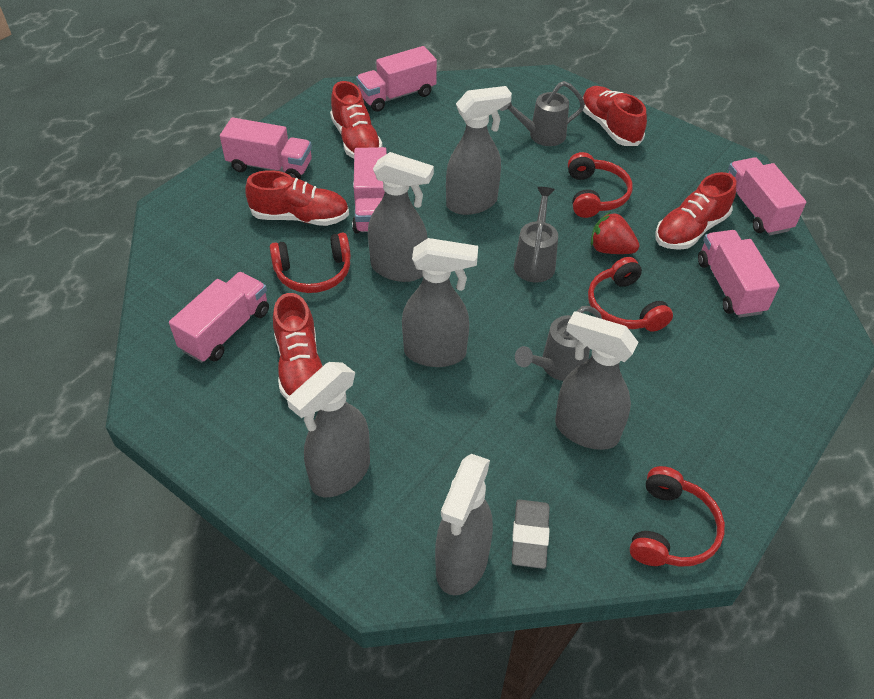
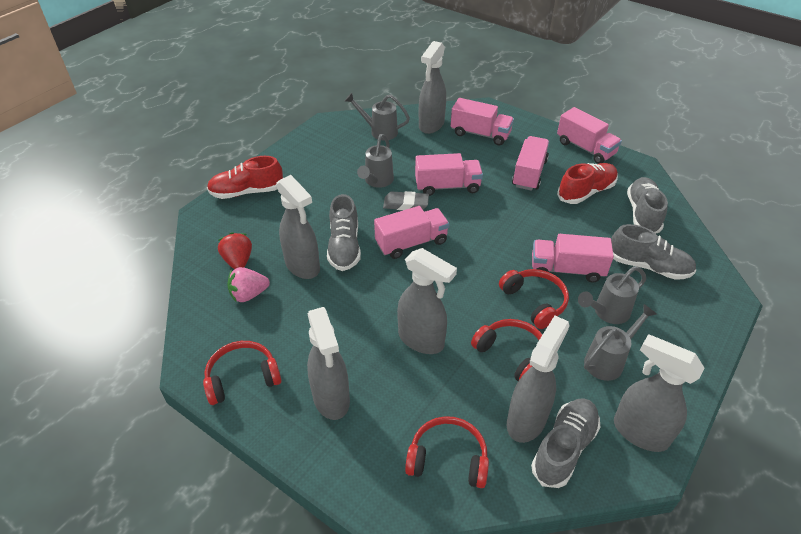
grey shoe: 0 -> 4
grey watering can: 3 -> 4
pink strawberry: 0 -> 1
red shoe: 5 -> 2

